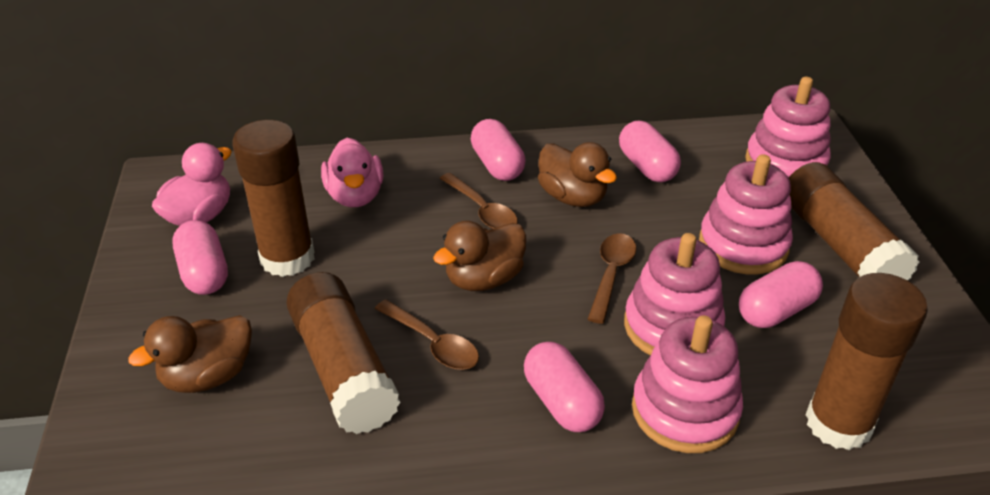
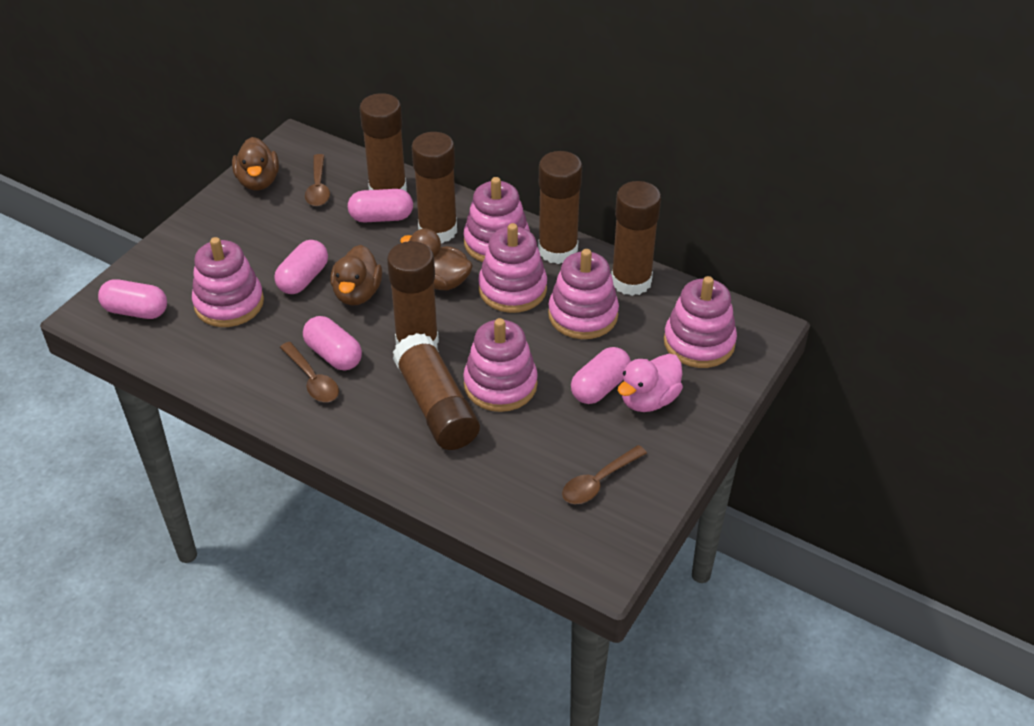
brown glue stick: 4 -> 6
pink duck: 2 -> 1
pink stacking toy: 4 -> 6

